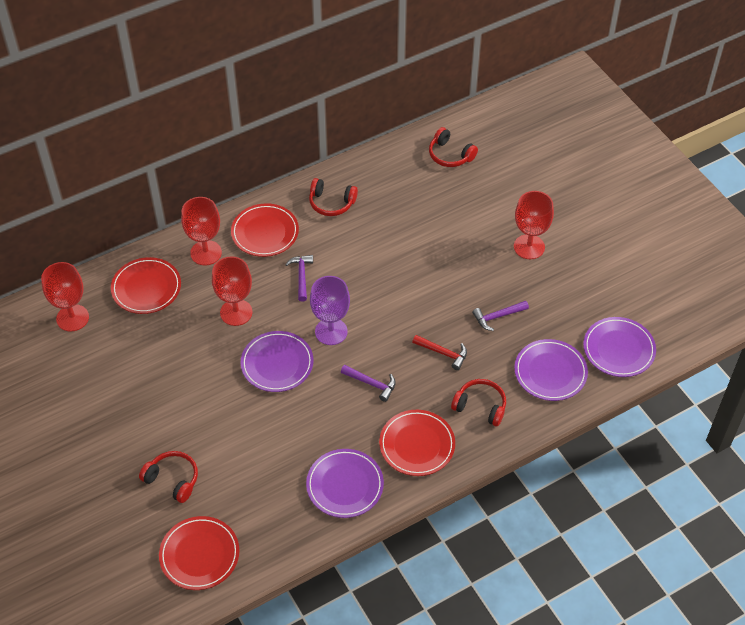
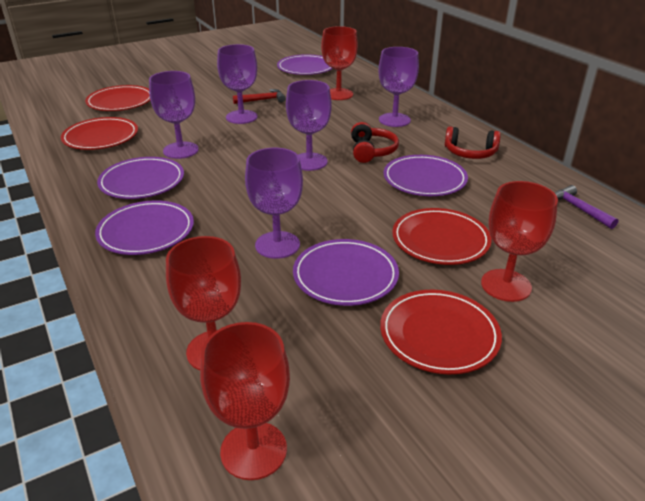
purple goblet: 1 -> 5
purple hammer: 3 -> 1
purple plate: 4 -> 5
red headphones: 4 -> 2

